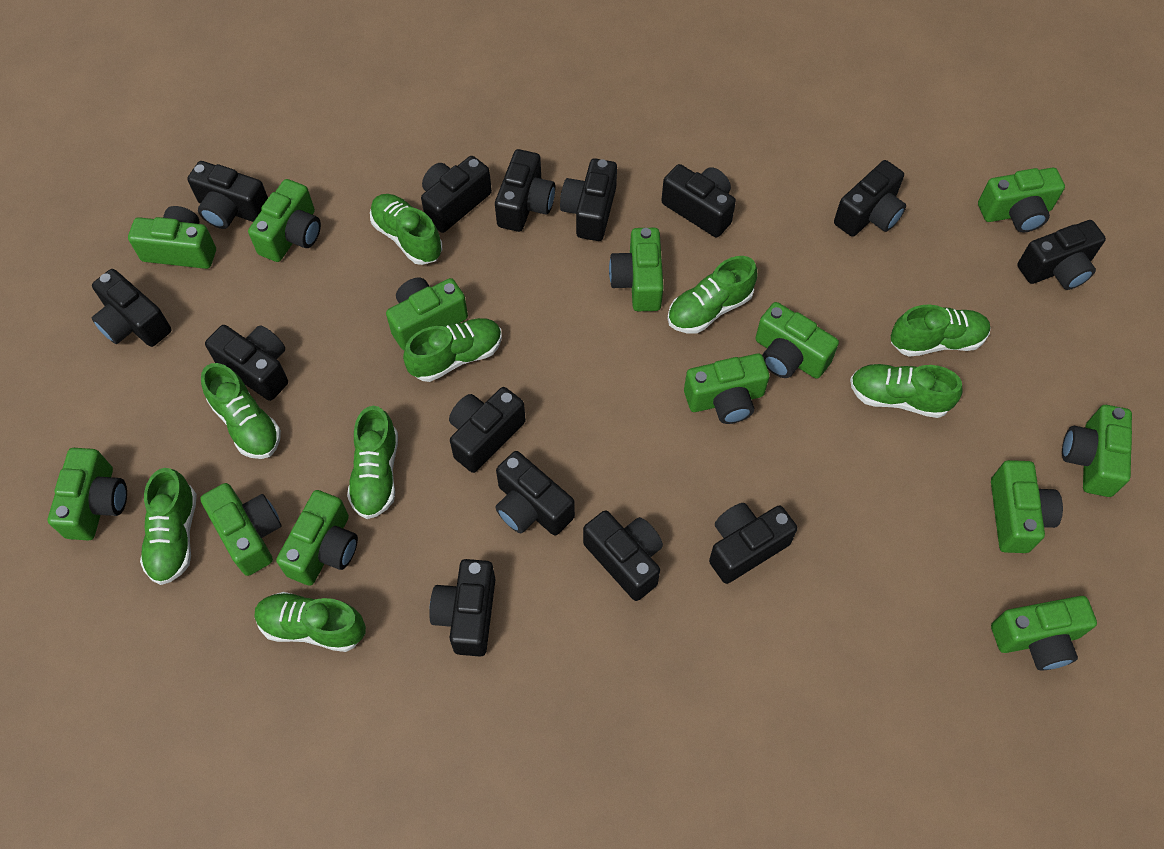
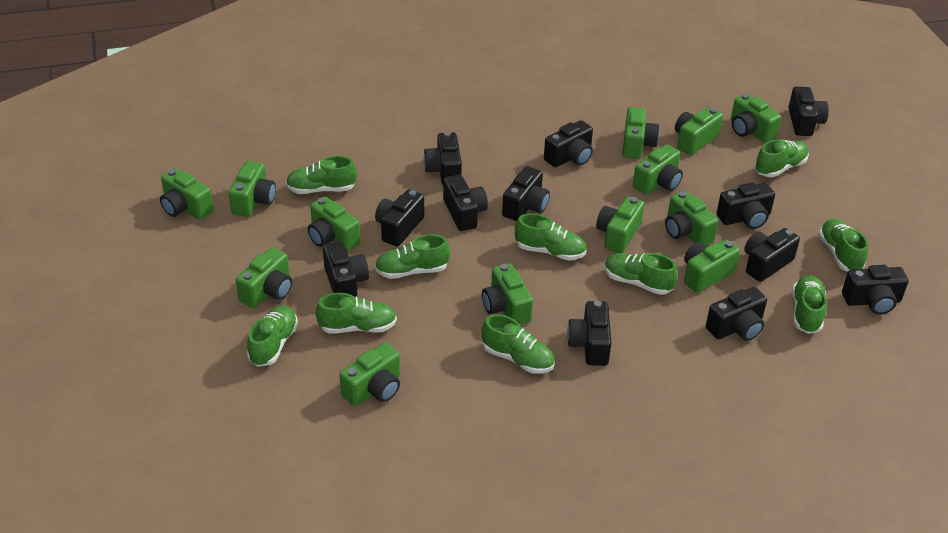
black camera: 14 -> 12
green shoe: 9 -> 10

